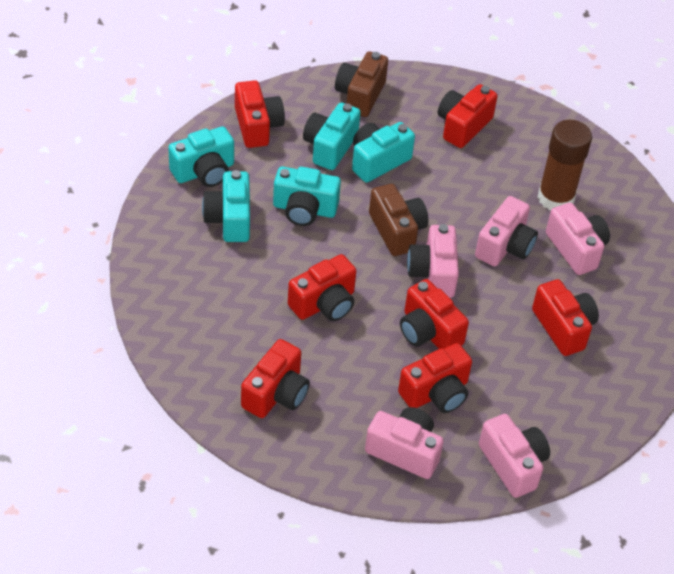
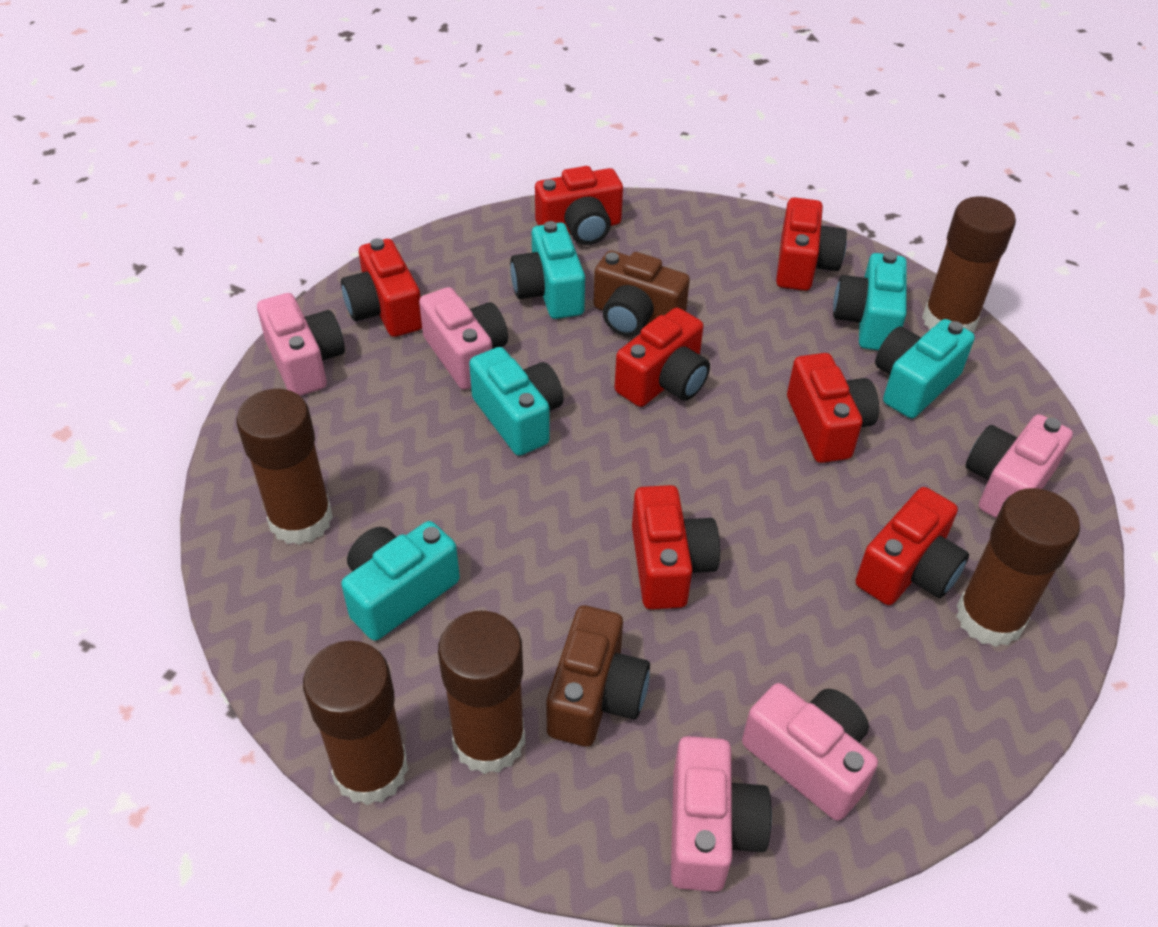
brown glue stick: 1 -> 5

